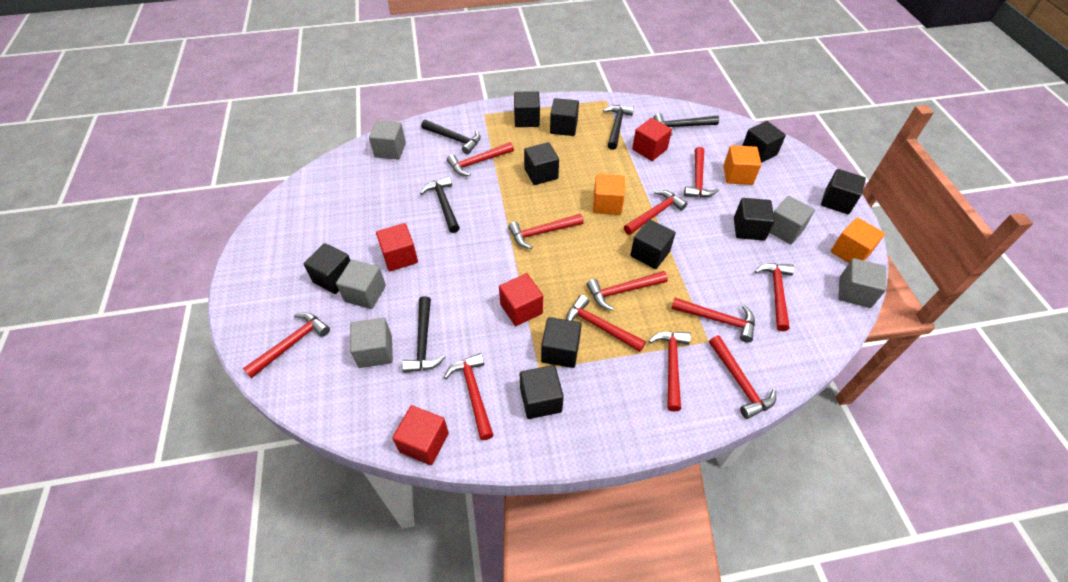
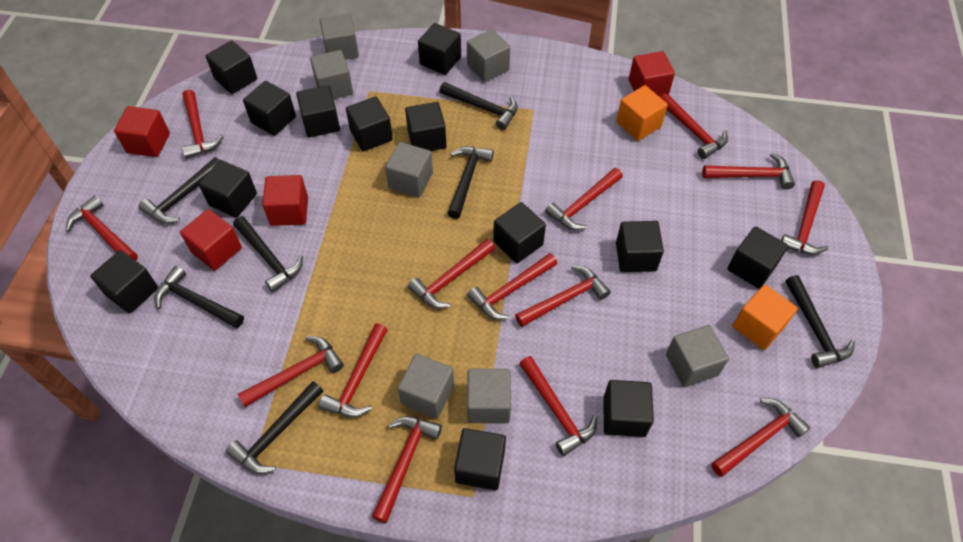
black cube: 10 -> 13
black hammer: 5 -> 7
grey cube: 5 -> 7
orange cube: 3 -> 2
red hammer: 12 -> 14

